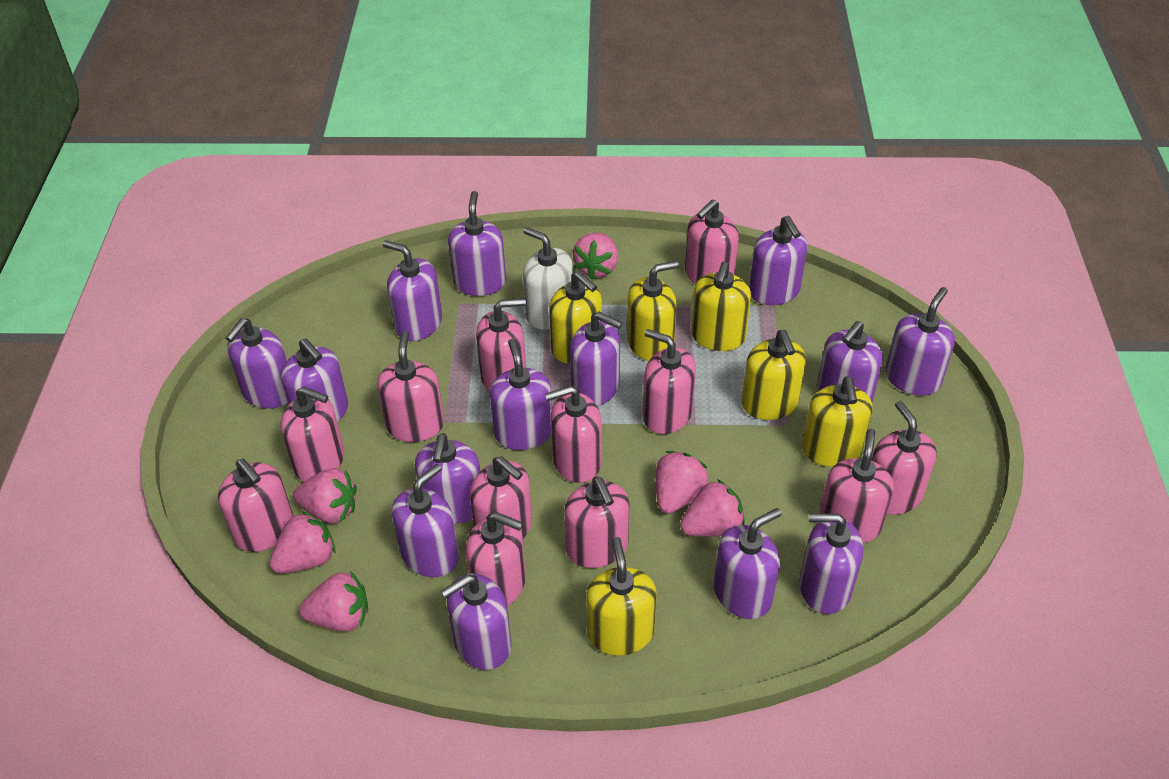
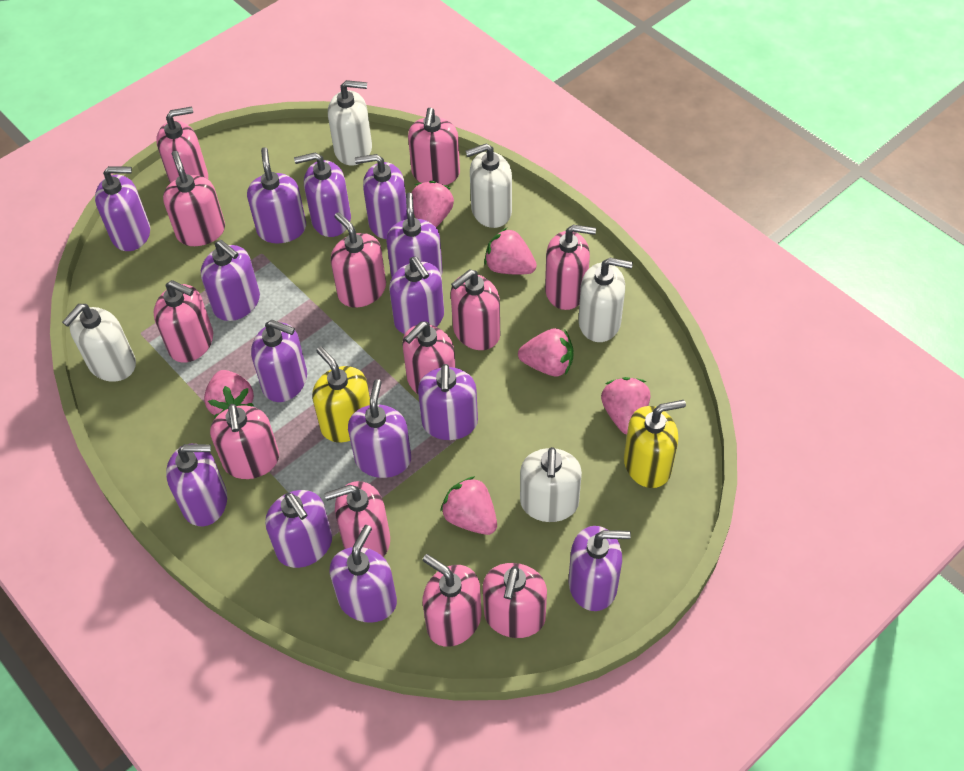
white soap dispenser: 1 -> 5
yellow soap dispenser: 6 -> 2

